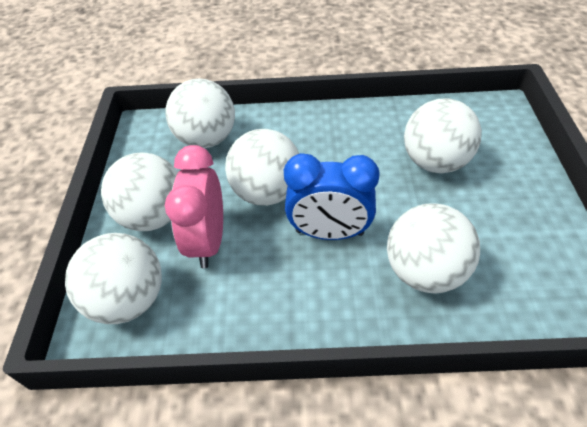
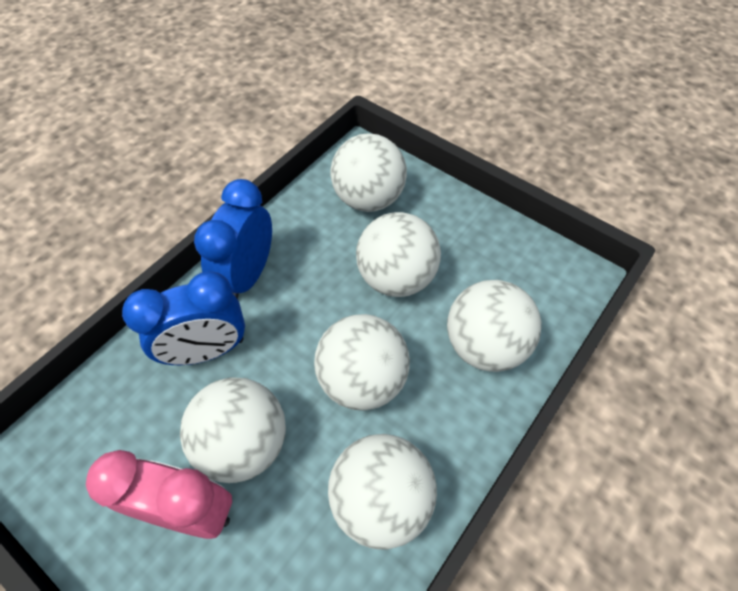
blue clock: 1 -> 2

